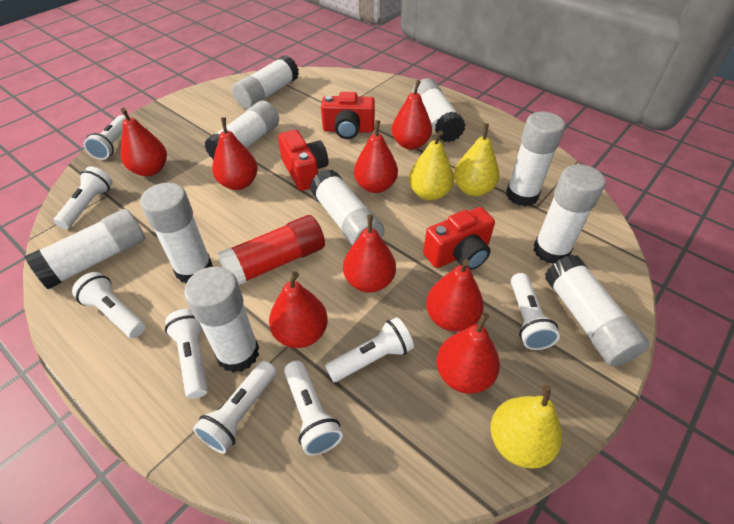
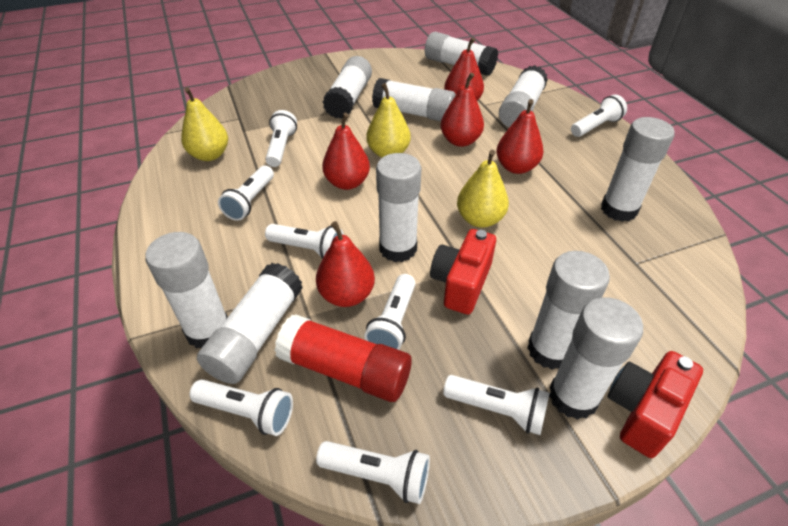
red camera: 3 -> 2
red pear: 8 -> 5

